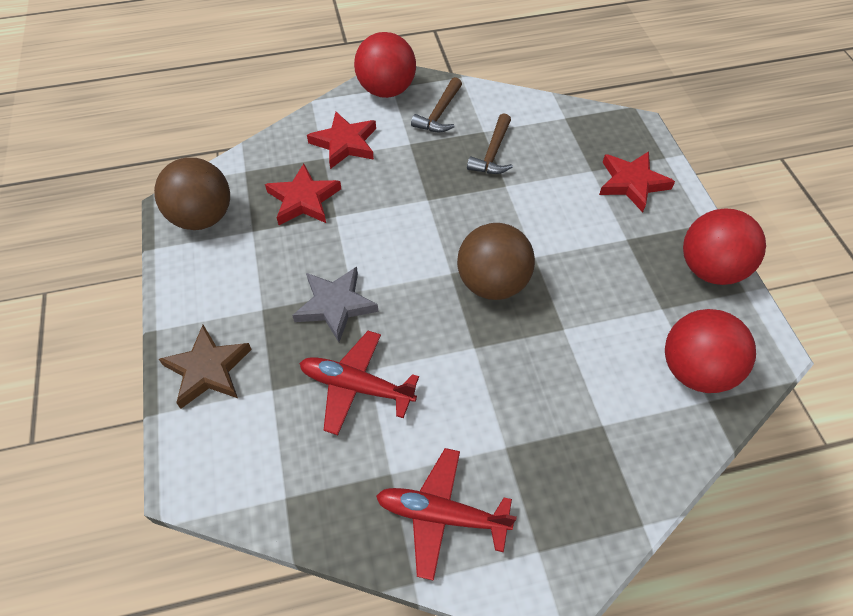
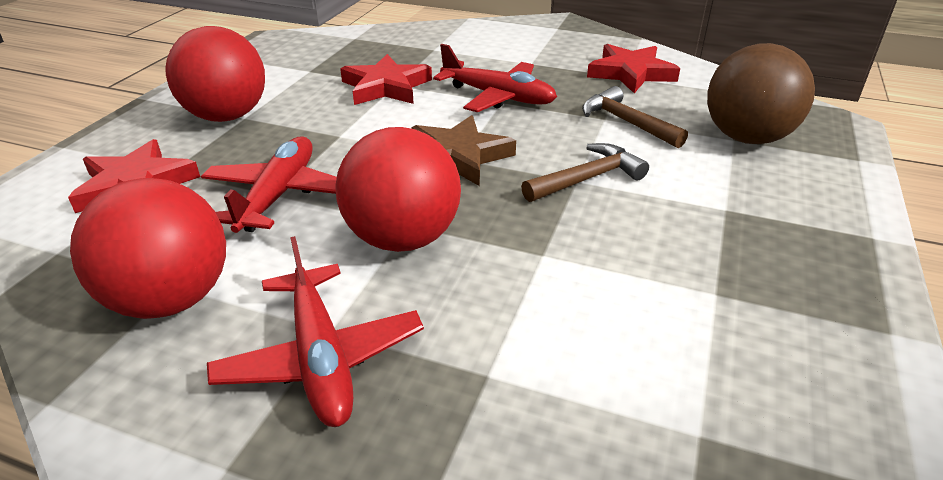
brown ball: 2 -> 1
grey star: 1 -> 0
red plane: 2 -> 3

